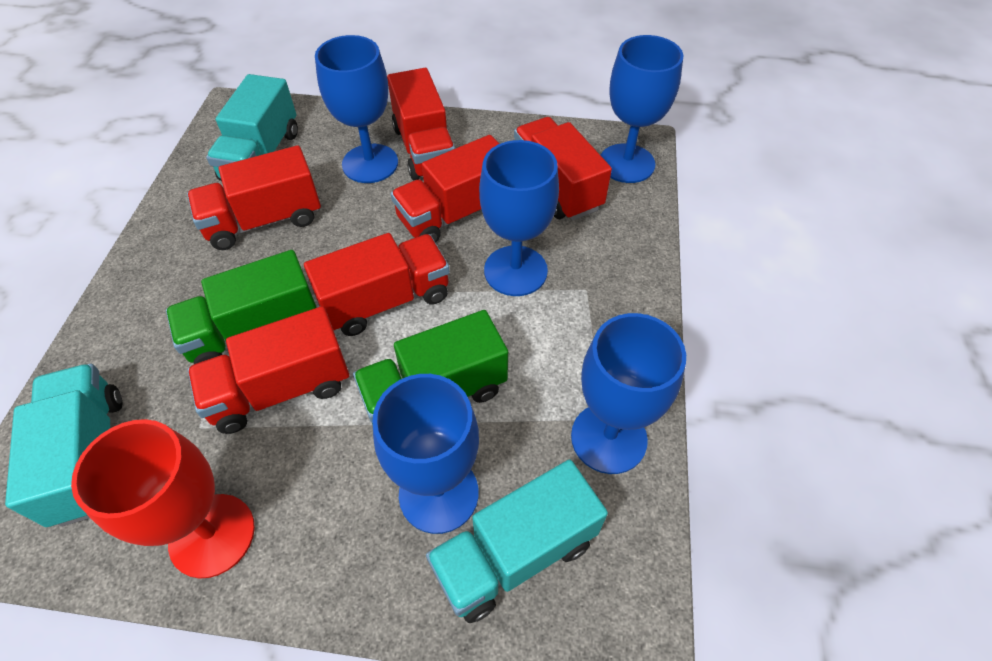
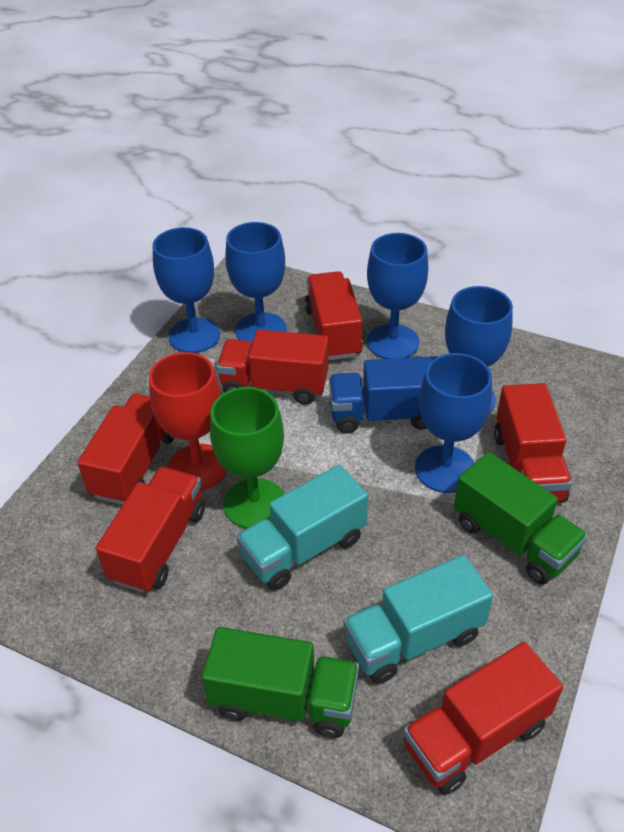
blue truck: 0 -> 1
green goblet: 0 -> 1
turquoise truck: 3 -> 2

